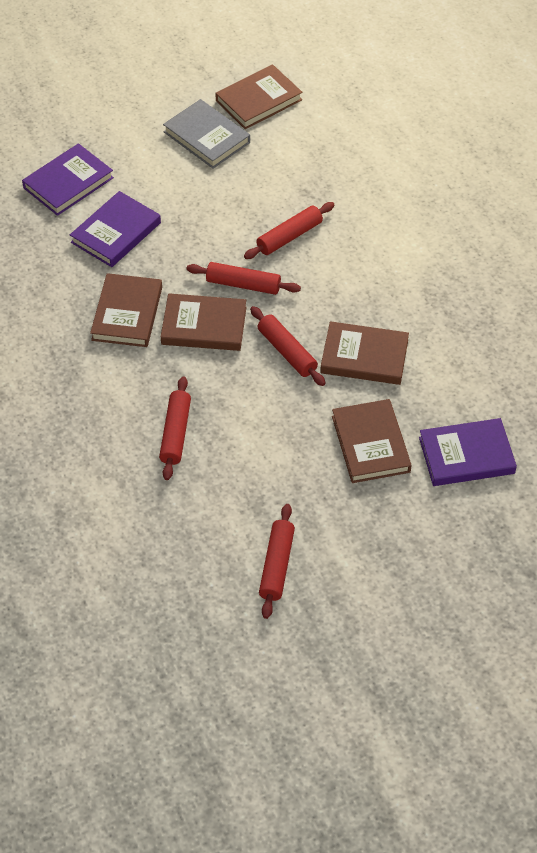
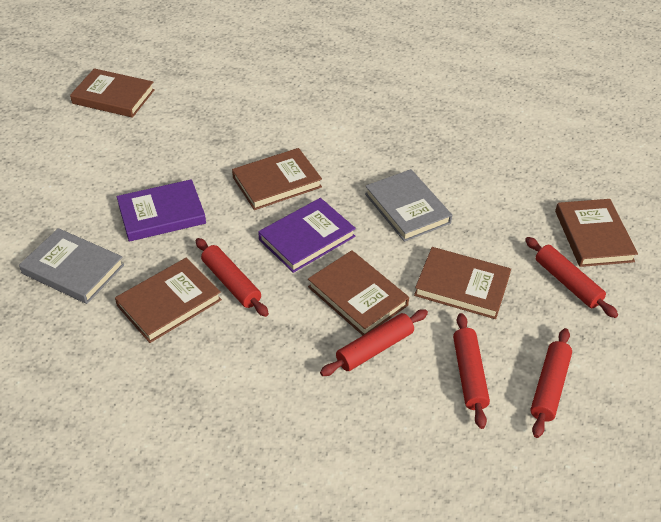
brown book: 5 -> 6
grey book: 1 -> 2
purple book: 3 -> 2

